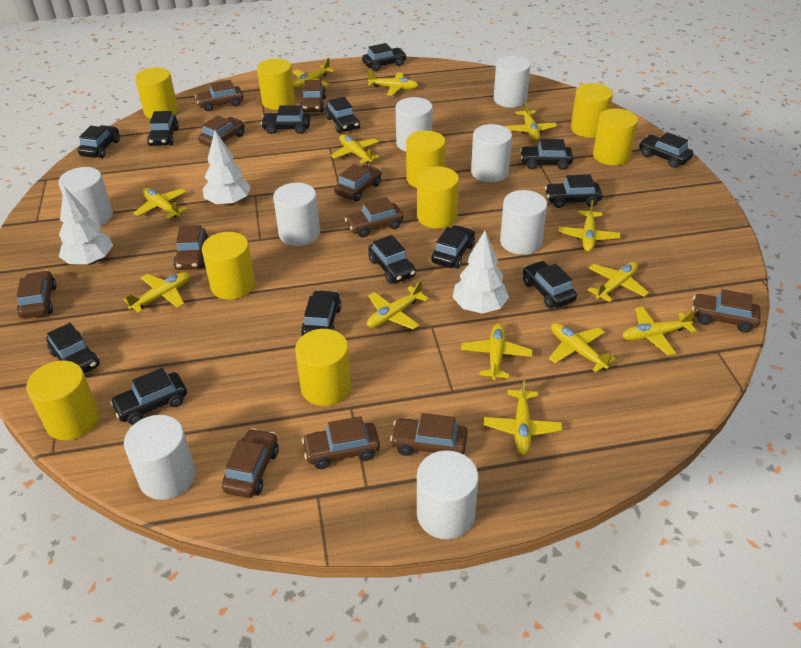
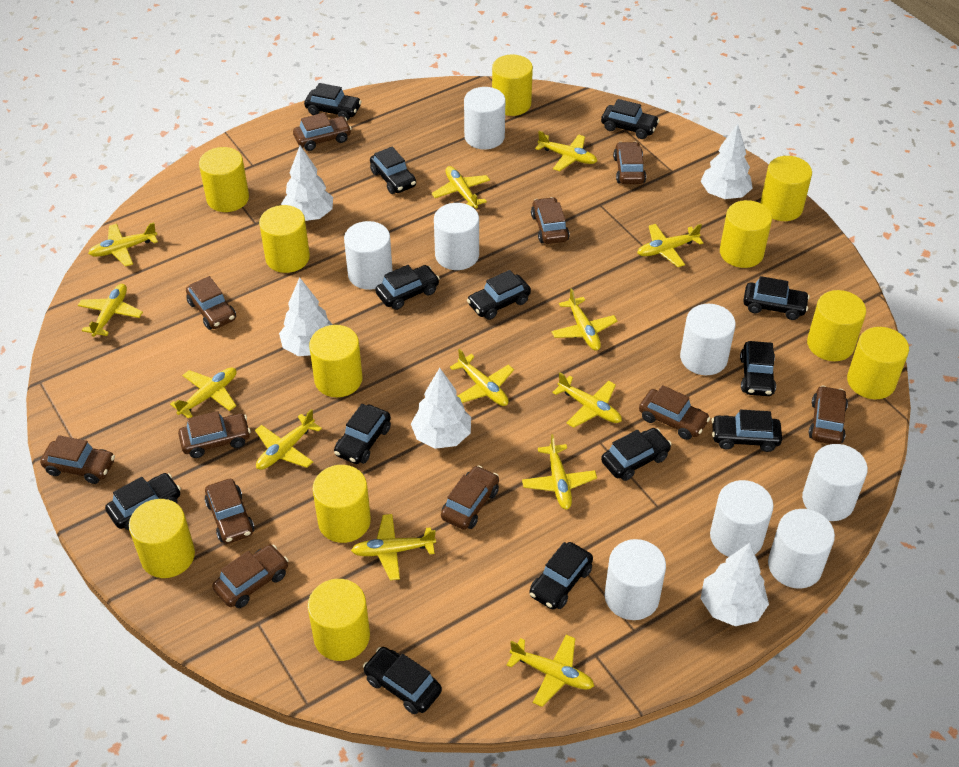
black car: 14 -> 13
white tree: 3 -> 5
yellow cylinder: 9 -> 11

